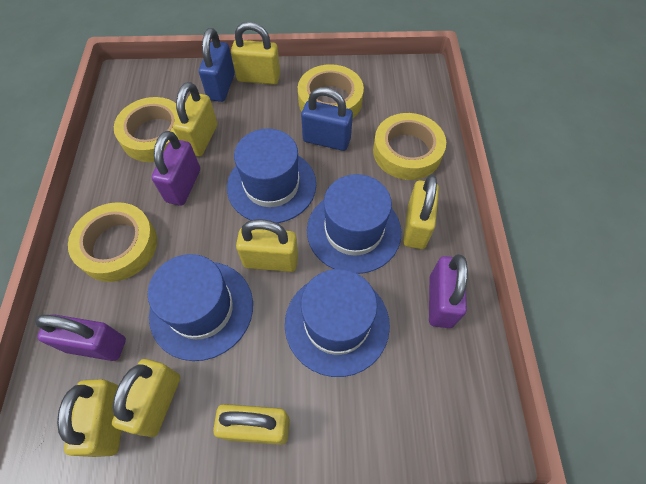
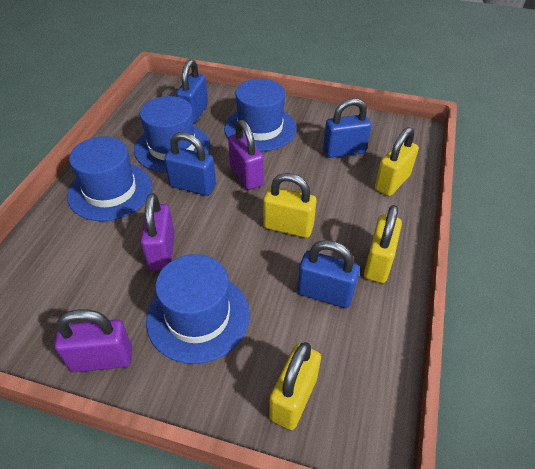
blue padlock: 2 -> 4
yellow padlock: 7 -> 4
yellow tape: 4 -> 0

